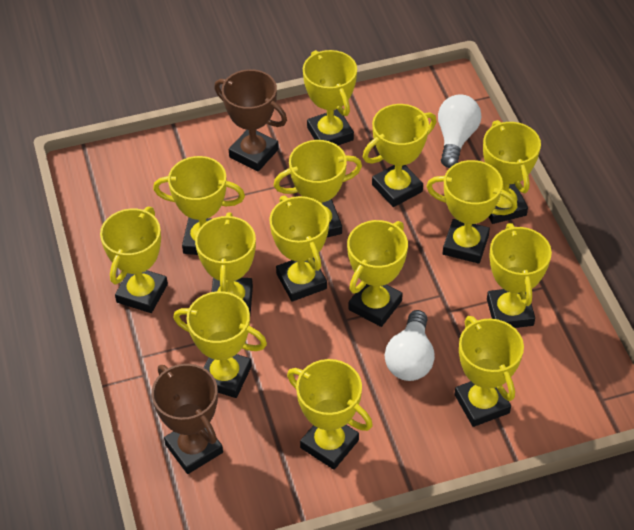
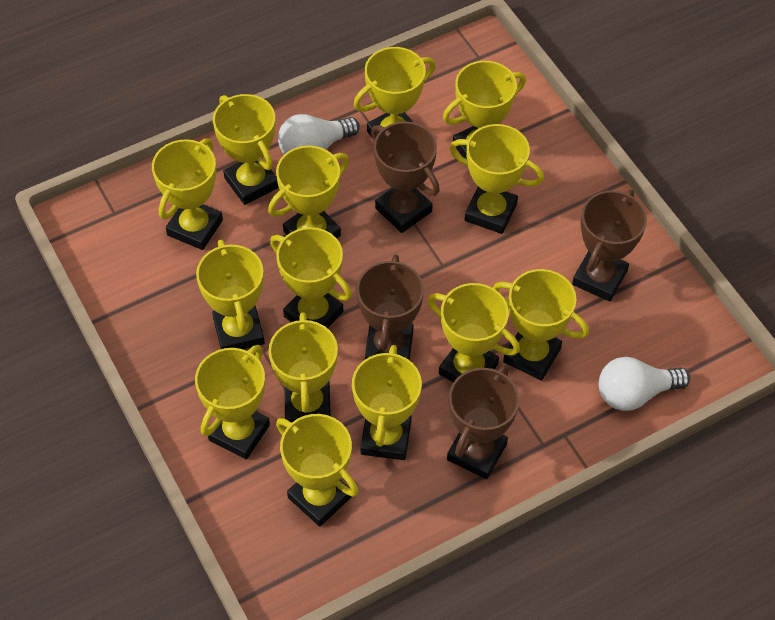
brown trophy: 2 -> 4

